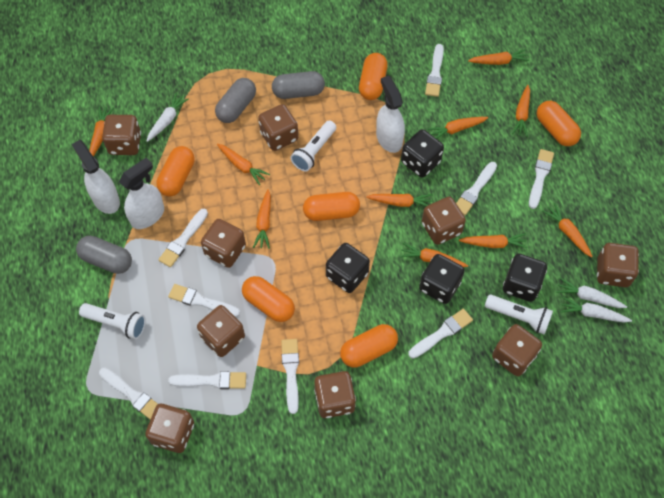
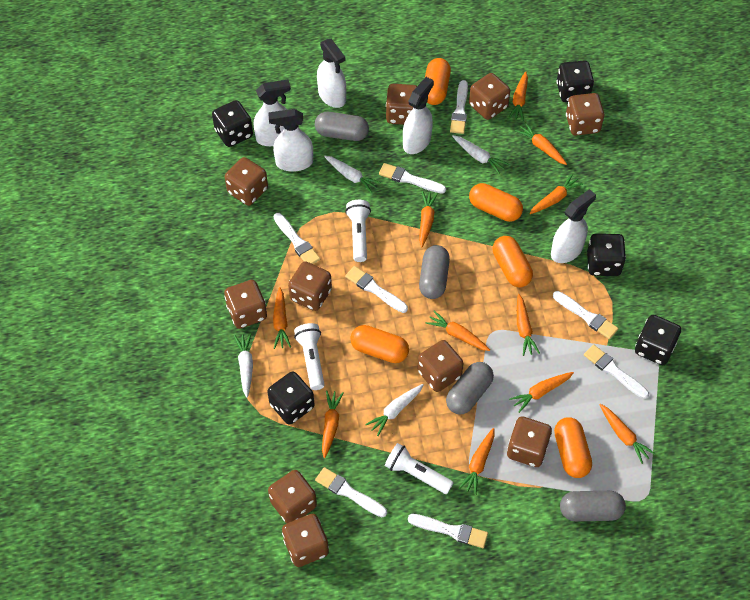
black dice: 4 -> 5
brown dice: 9 -> 10
grey capsule: 3 -> 4
orange capsule: 6 -> 5
orange carrot: 10 -> 11
white brush: 9 -> 8
white carrot: 3 -> 4
white spray bottle: 3 -> 5

